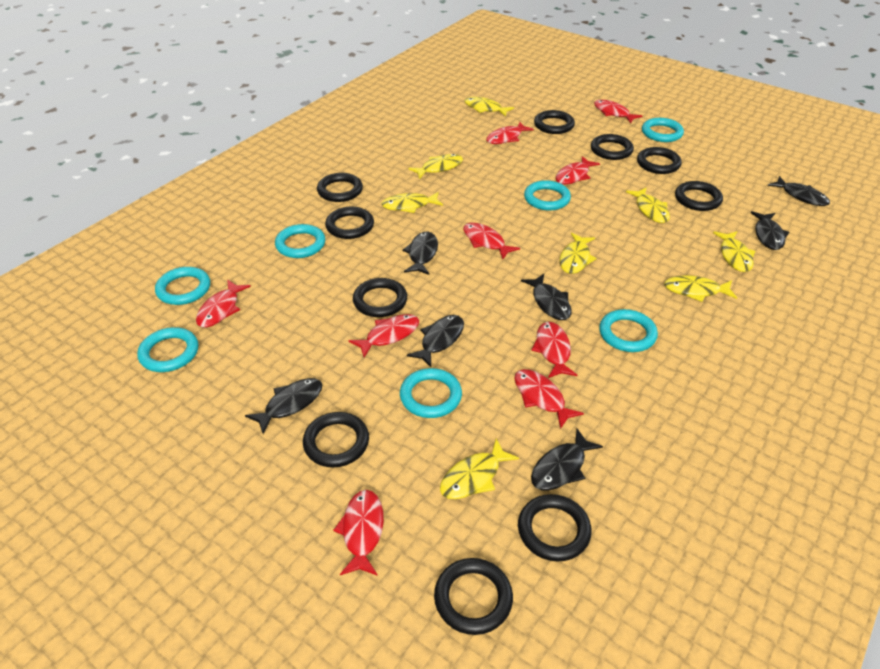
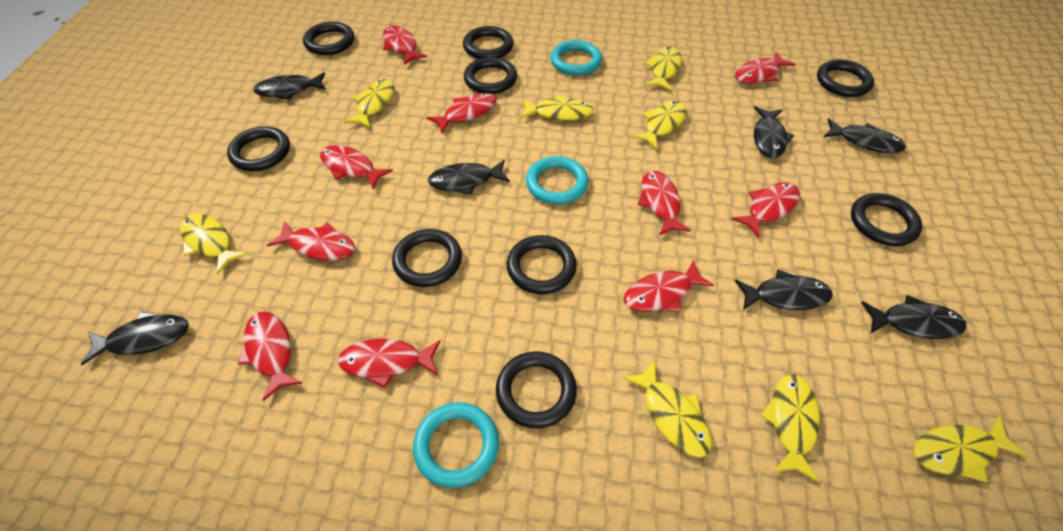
black ring: 10 -> 9
red fish: 9 -> 10
turquoise ring: 7 -> 3

